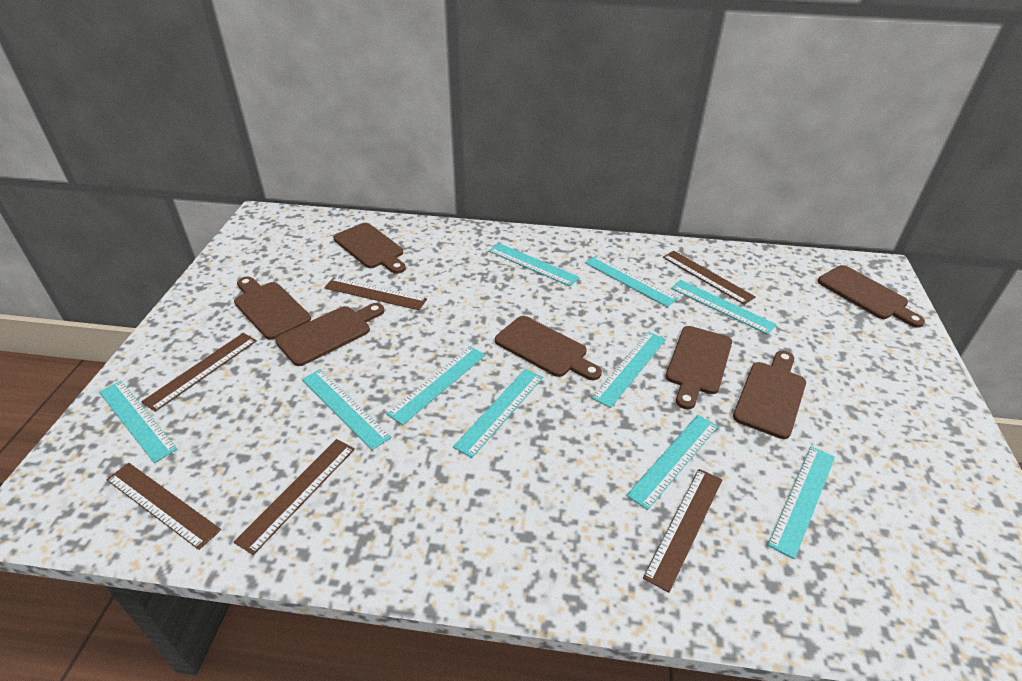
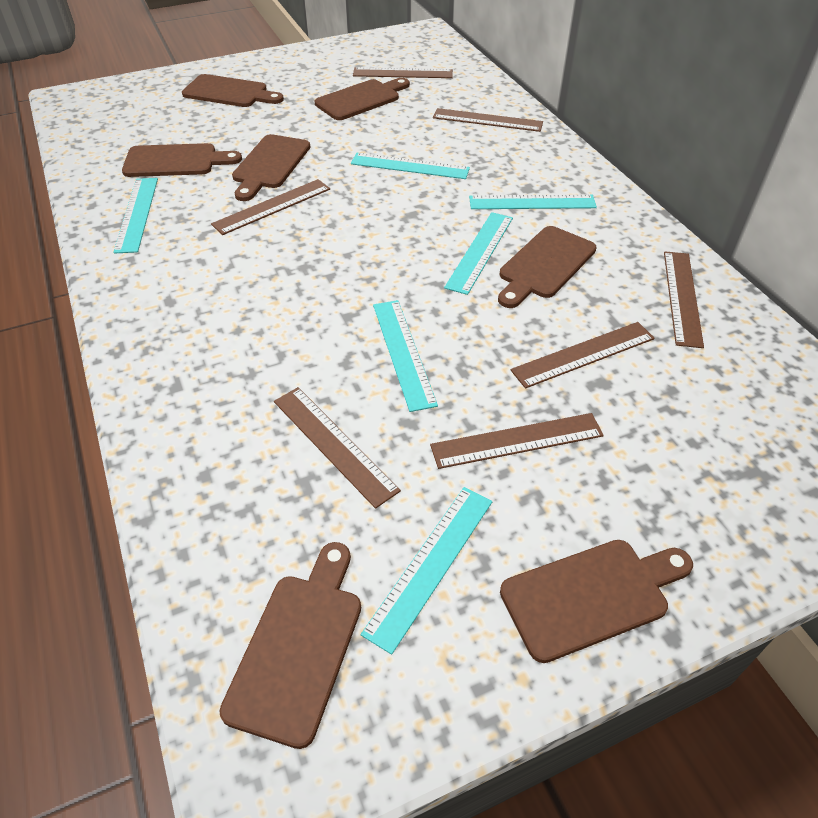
brown ruler: 6 -> 7
turquoise ruler: 10 -> 6

